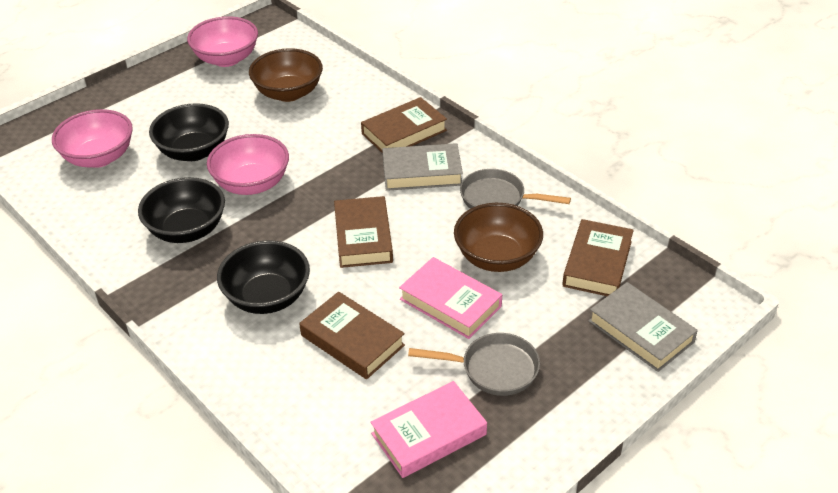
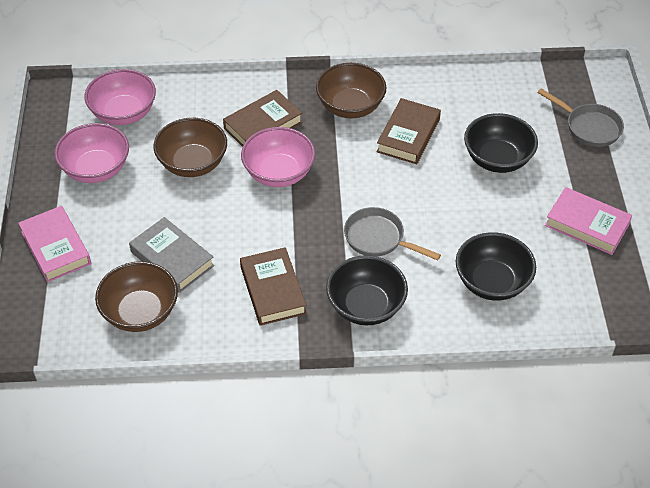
brown book: 4 -> 3
brown bowl: 2 -> 3
grey book: 2 -> 1

